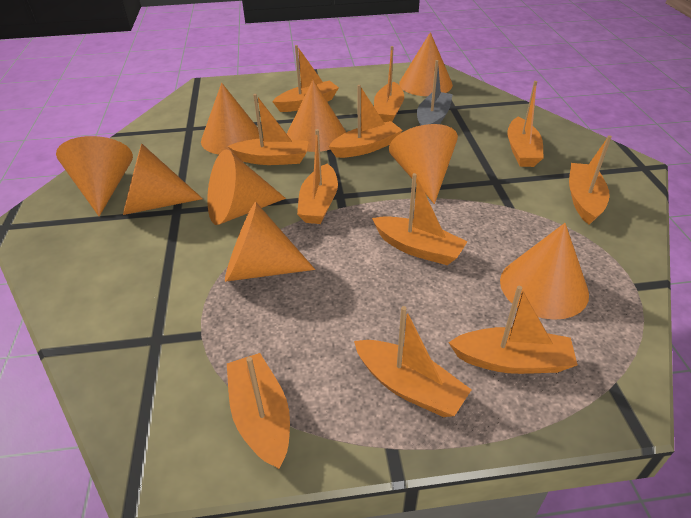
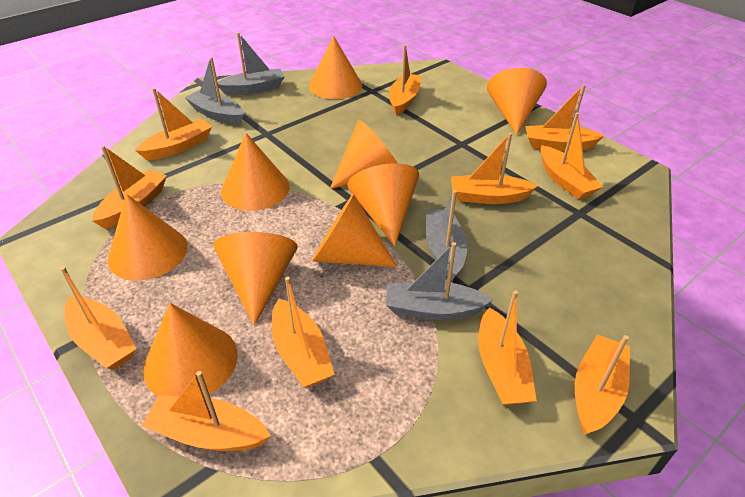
grey boat: 1 -> 4

